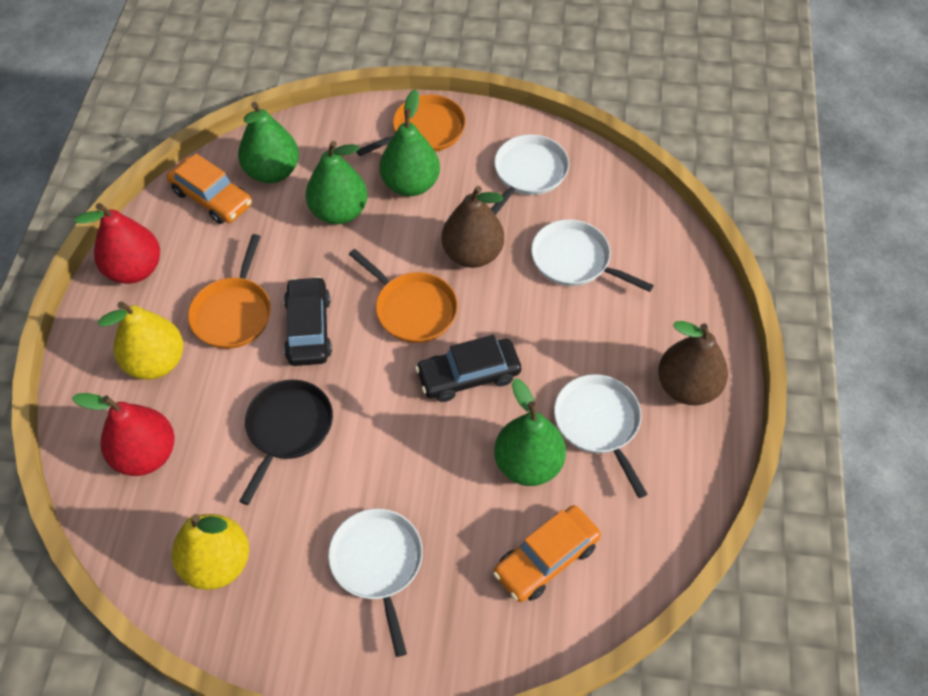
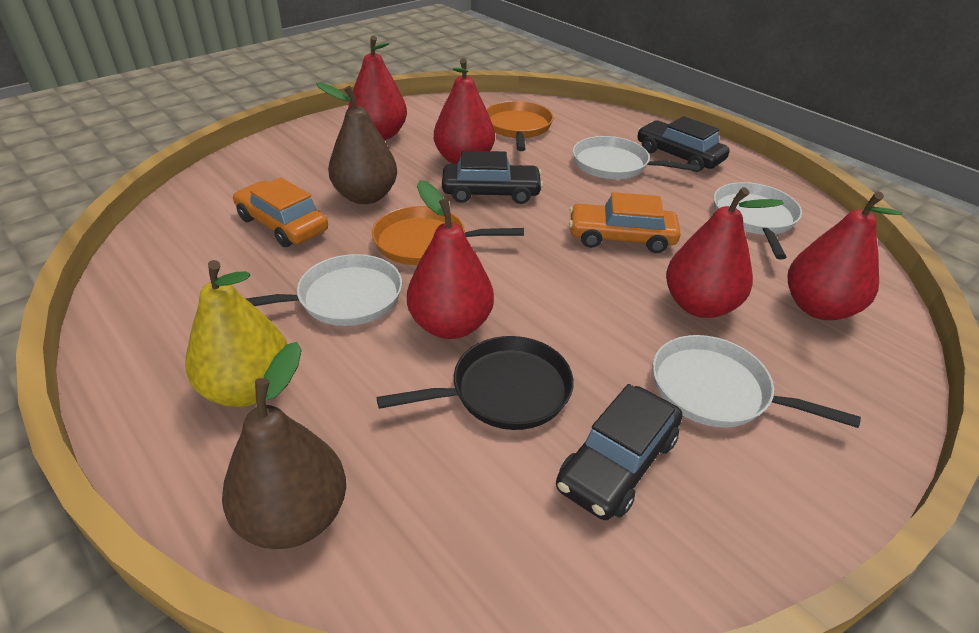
black car: 2 -> 3
green pear: 4 -> 0
orange pan: 3 -> 2
red pear: 2 -> 5
yellow pear: 2 -> 1

